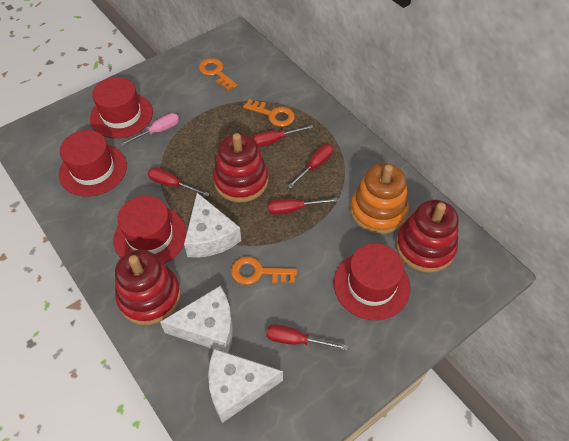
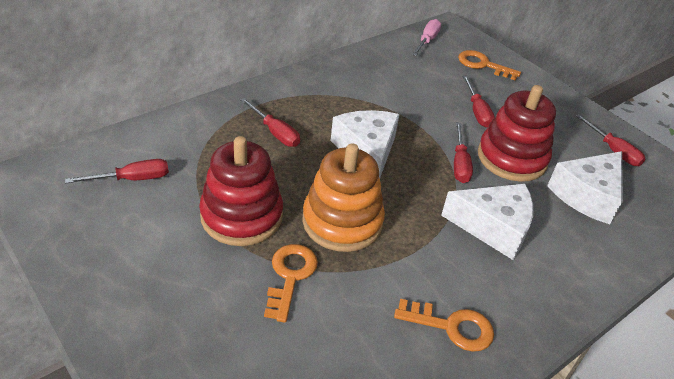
red hat: 4 -> 0
red stacking toy: 3 -> 2

